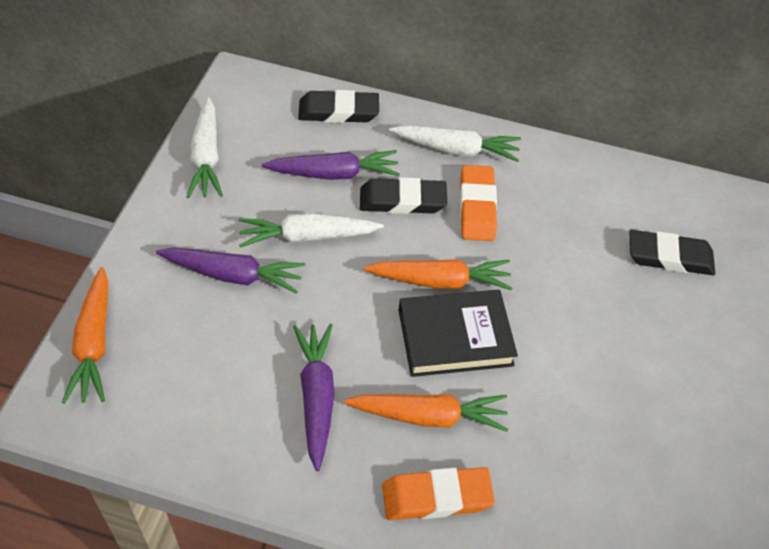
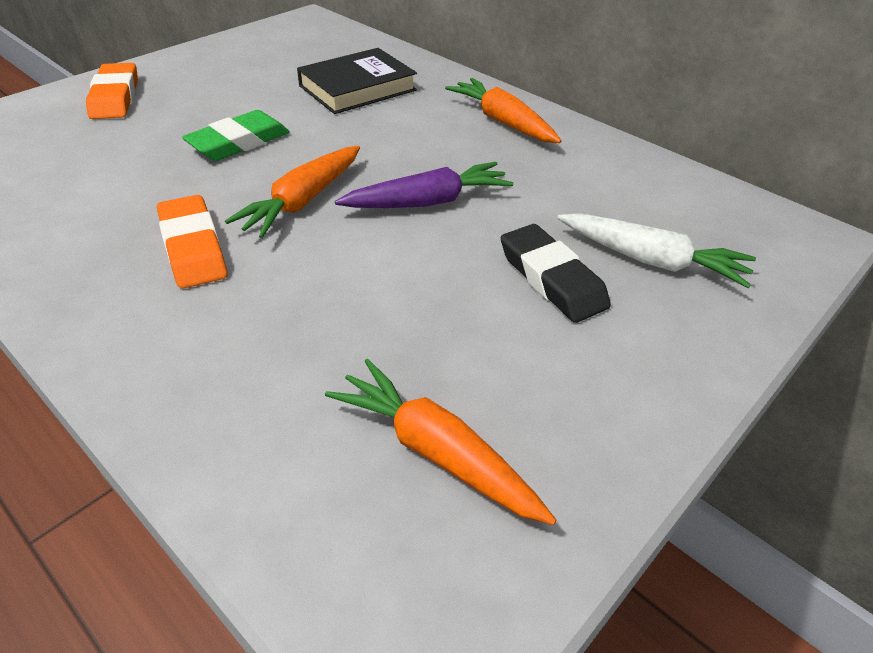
black eraser: 3 -> 1
green eraser: 0 -> 1
purple carrot: 3 -> 1
white carrot: 3 -> 1

